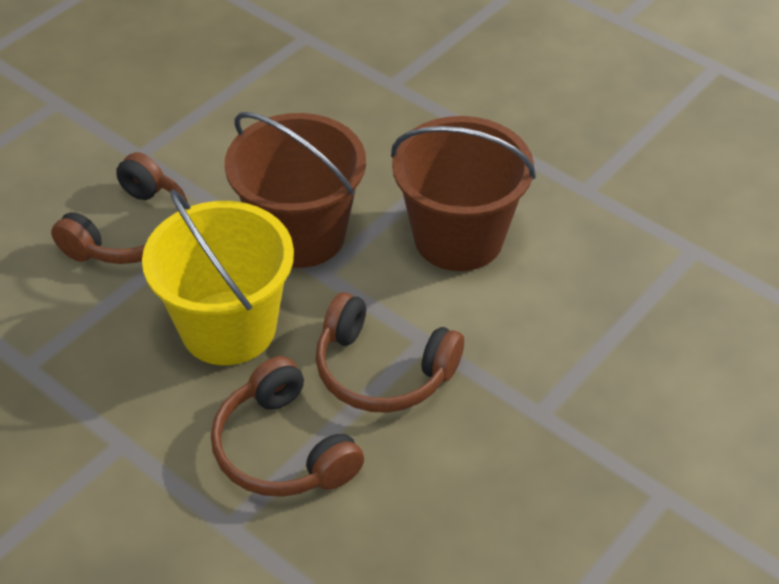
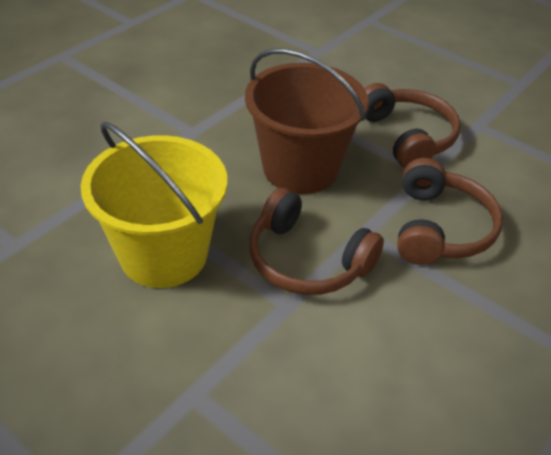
brown bucket: 2 -> 1

